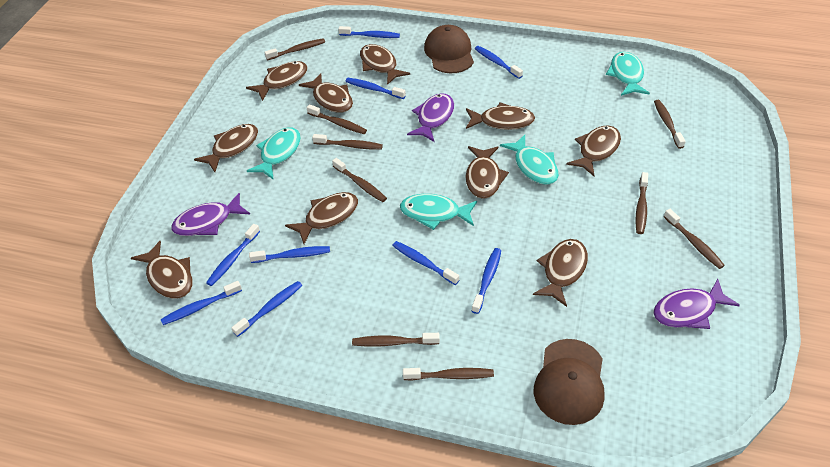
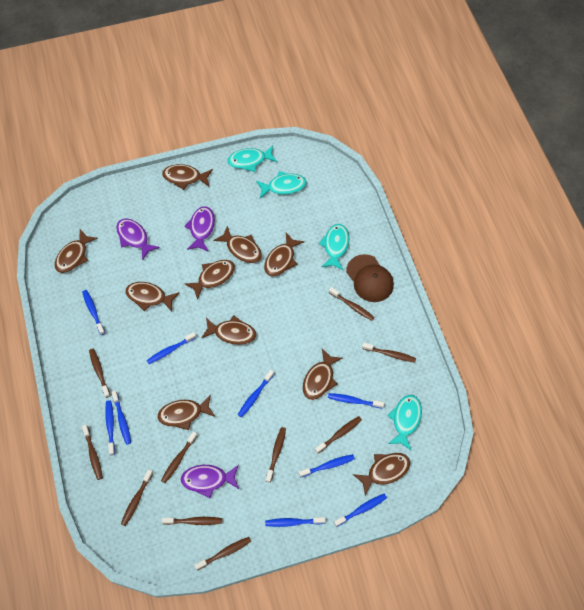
brown cap: 2 -> 1
brown toothbrush: 9 -> 10

